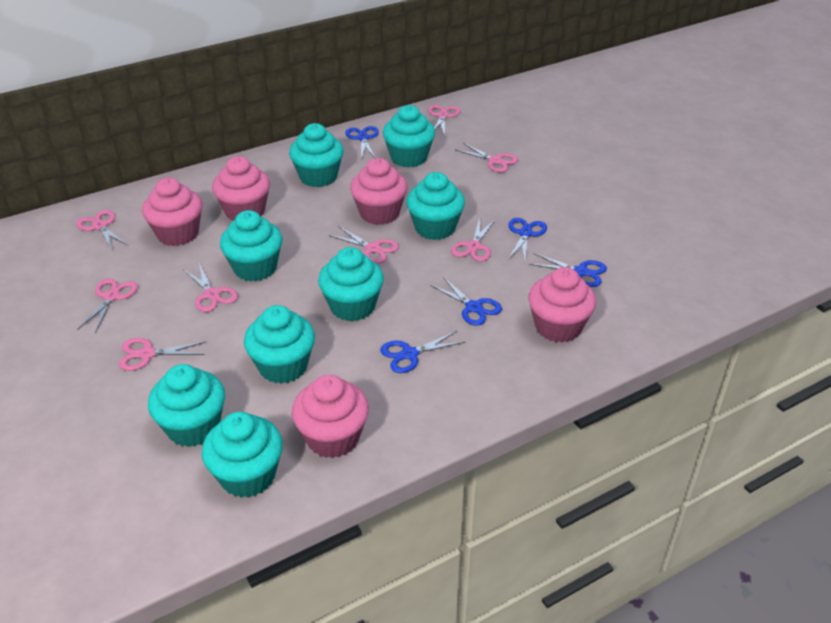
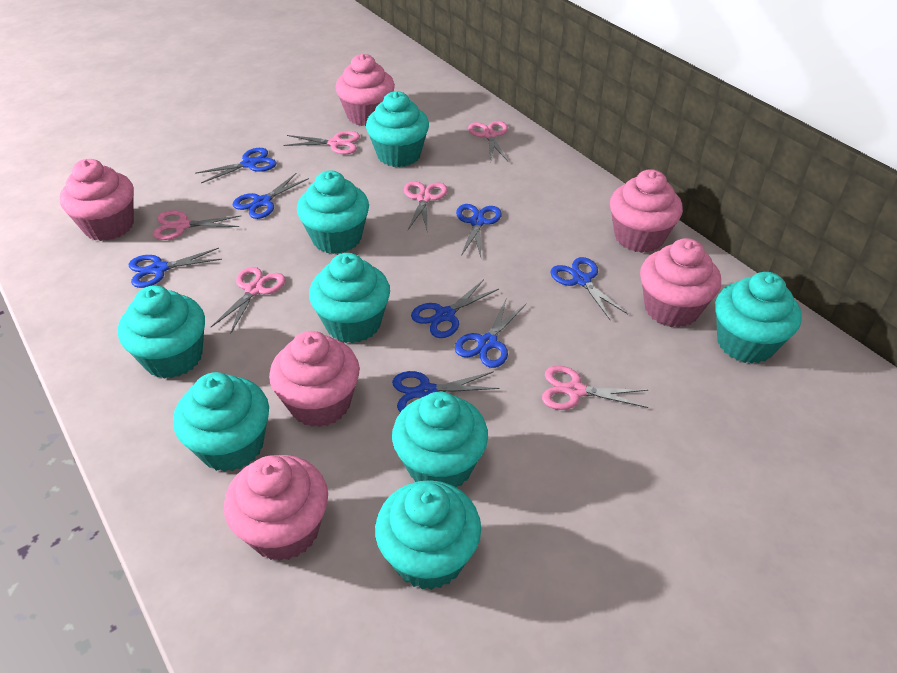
blue scissors: 5 -> 8
pink cupcake: 5 -> 6
pink scissors: 8 -> 6

